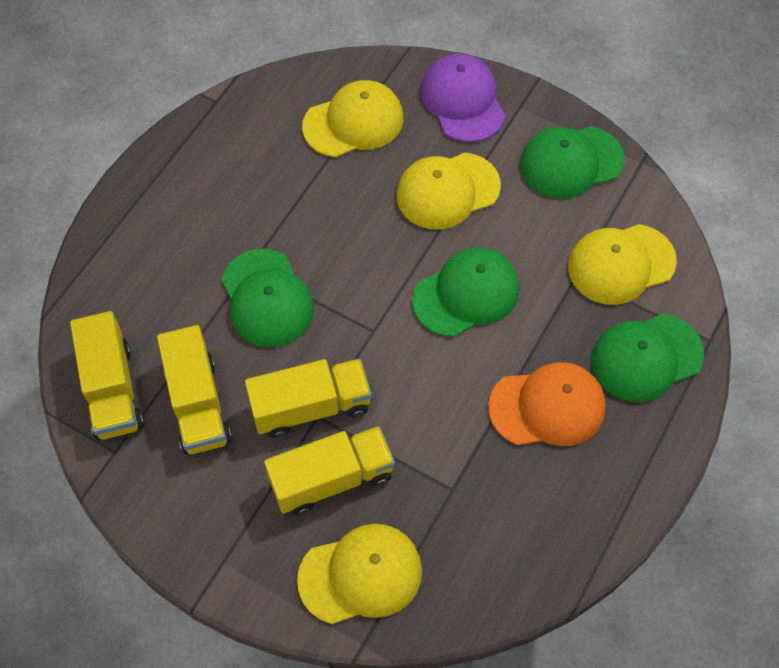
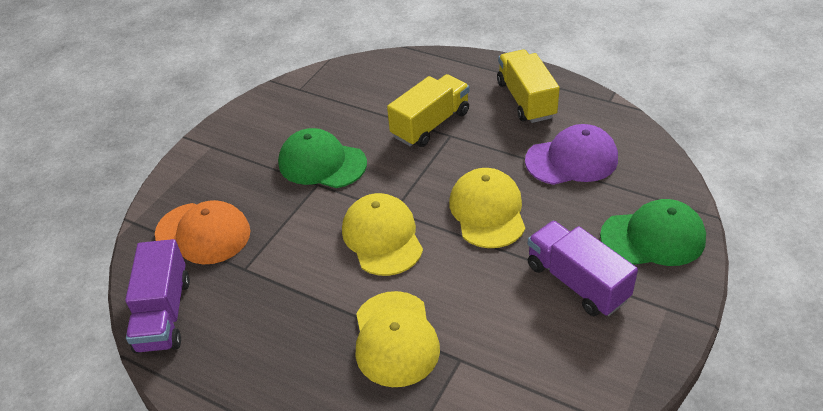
green cap: 4 -> 2
purple truck: 0 -> 2
yellow cap: 4 -> 3
yellow truck: 4 -> 2

